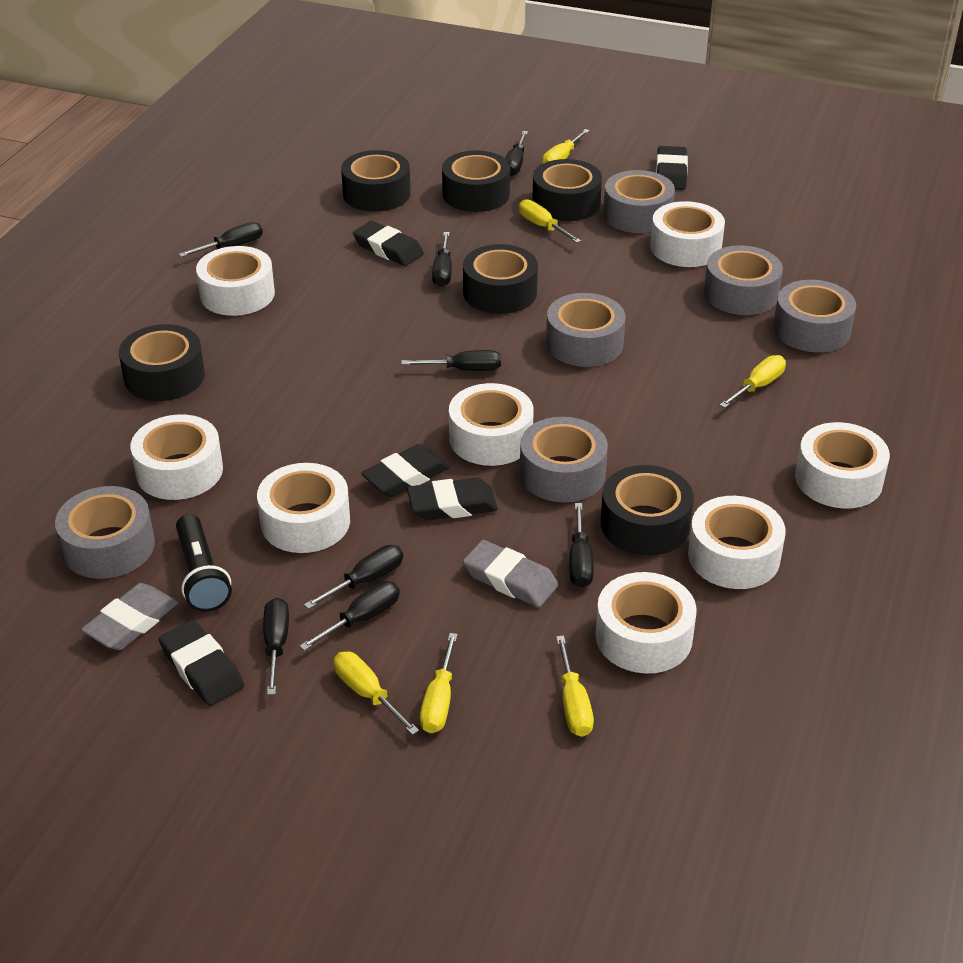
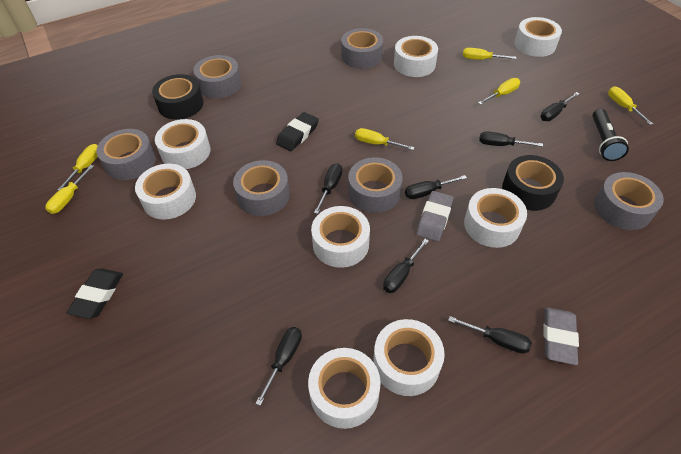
black eraser: 5 -> 2
black screwdriver: 8 -> 7
black tape: 6 -> 2

